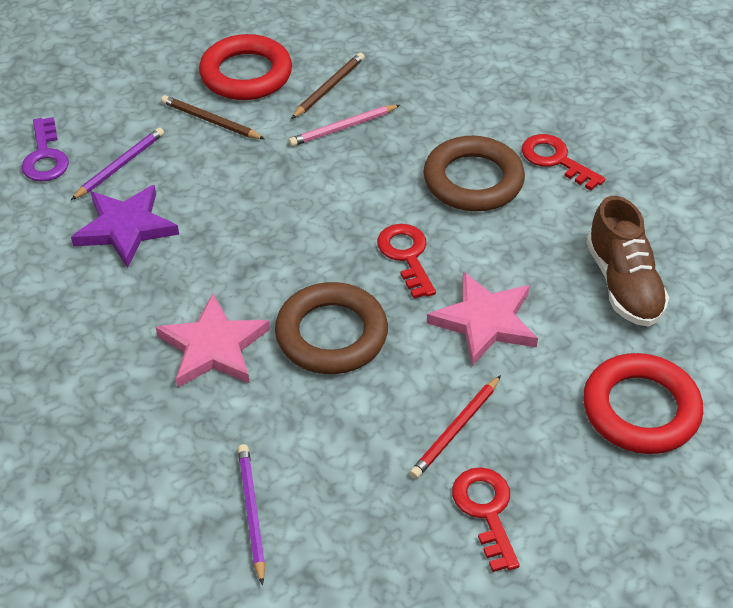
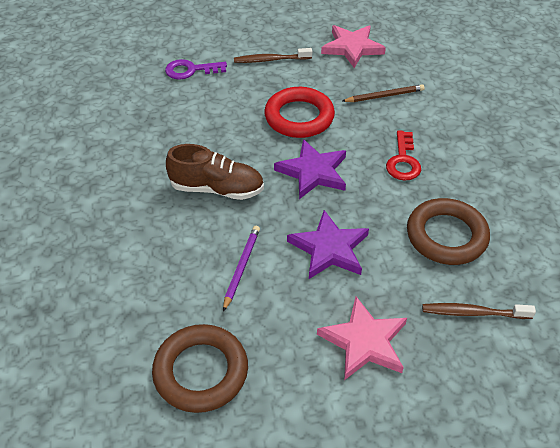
brown pencil: 2 -> 1
brown toothbrush: 0 -> 2
pink pencil: 1 -> 0
purple pencil: 2 -> 1
purple star: 1 -> 2
red key: 3 -> 1
red pencil: 1 -> 0
red ring: 2 -> 1

